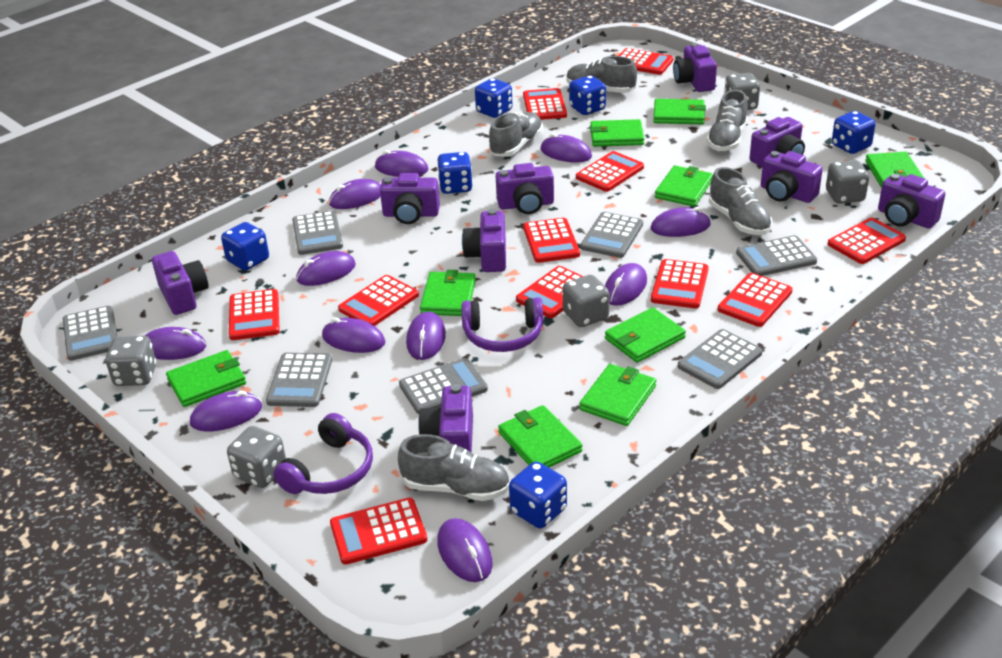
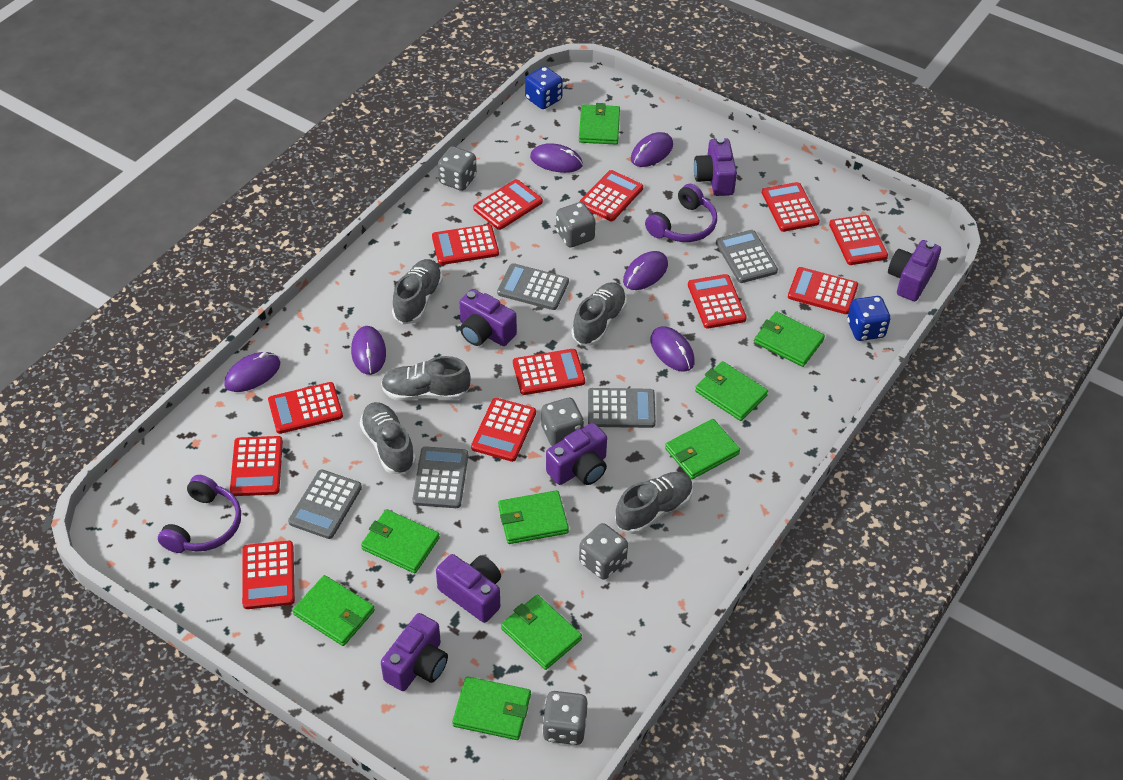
blue dice: 6 -> 2
grey calculator: 7 -> 5
purple camera: 9 -> 6
purple mouse: 11 -> 6
red calculator: 11 -> 12

